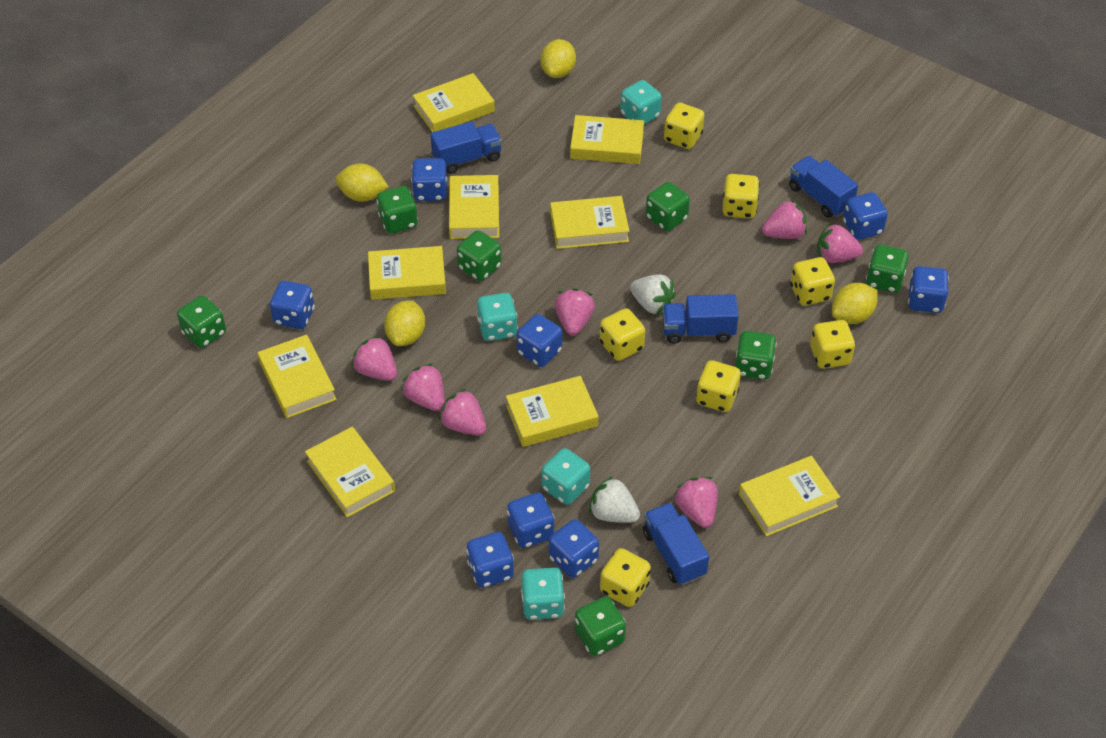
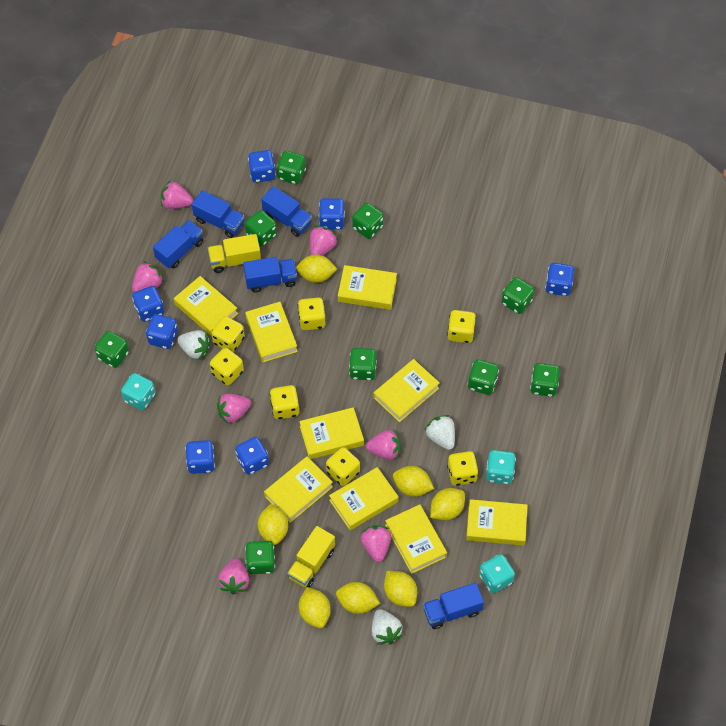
blue dice: 8 -> 7
blue truck: 4 -> 5
green dice: 7 -> 9
turquoise dice: 4 -> 3
white strawberry: 2 -> 3
yellow lemon: 4 -> 7
yellow truck: 0 -> 2

